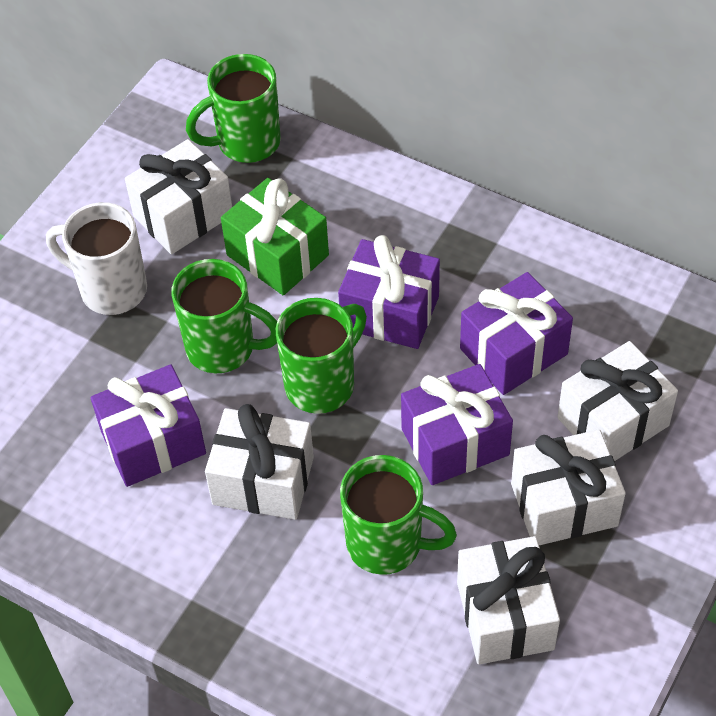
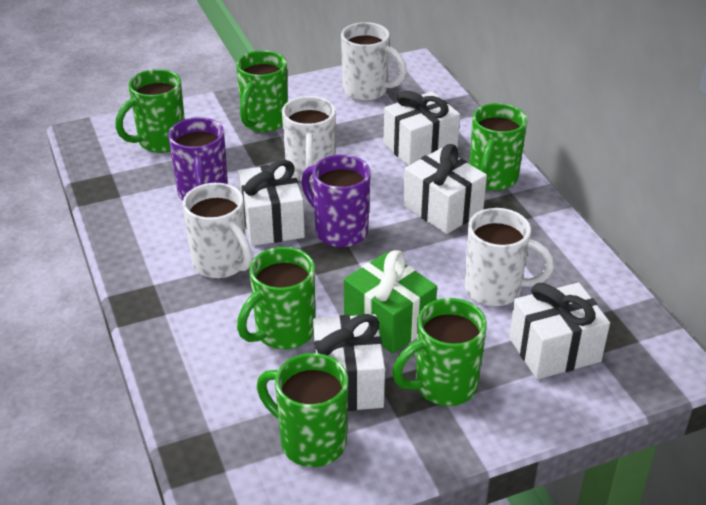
green mug: 4 -> 6
purple gift: 4 -> 0
purple mug: 0 -> 2
white mug: 1 -> 4

